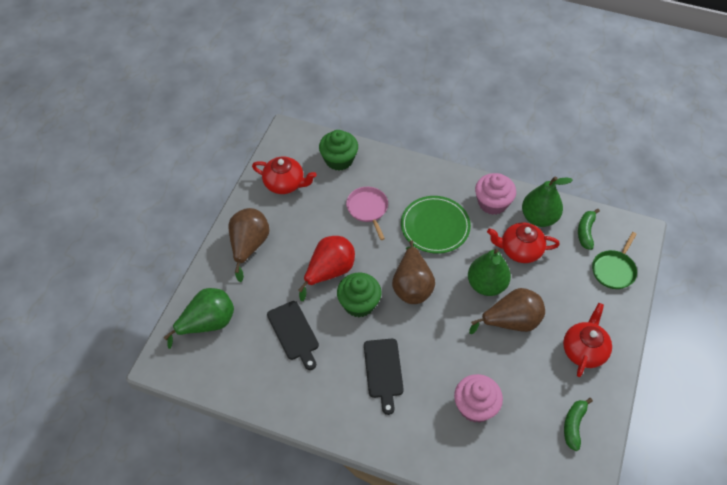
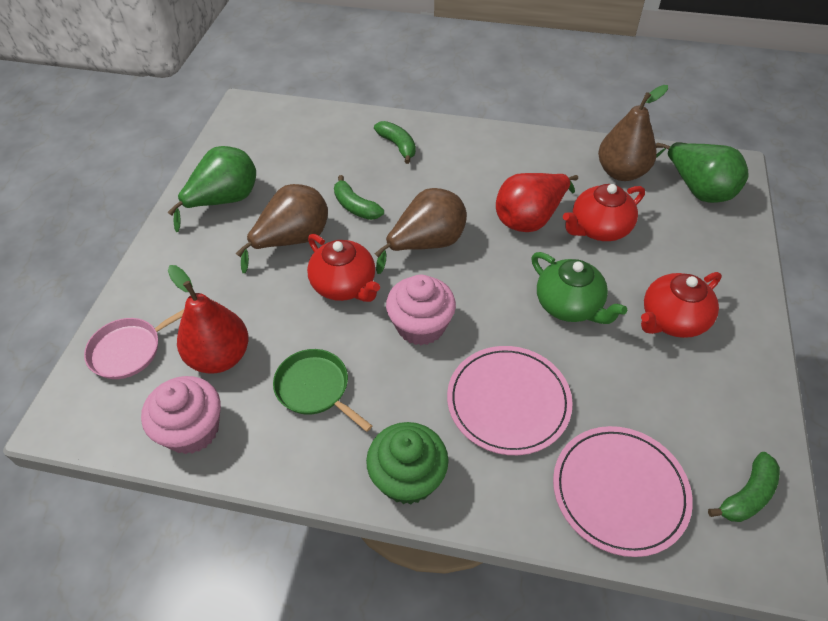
black cutting board: 2 -> 0
green banana: 2 -> 3
green cupcake: 2 -> 1
green pear: 3 -> 2
green plate: 1 -> 0
green teapot: 0 -> 1
pink plate: 0 -> 2
red pear: 1 -> 2

